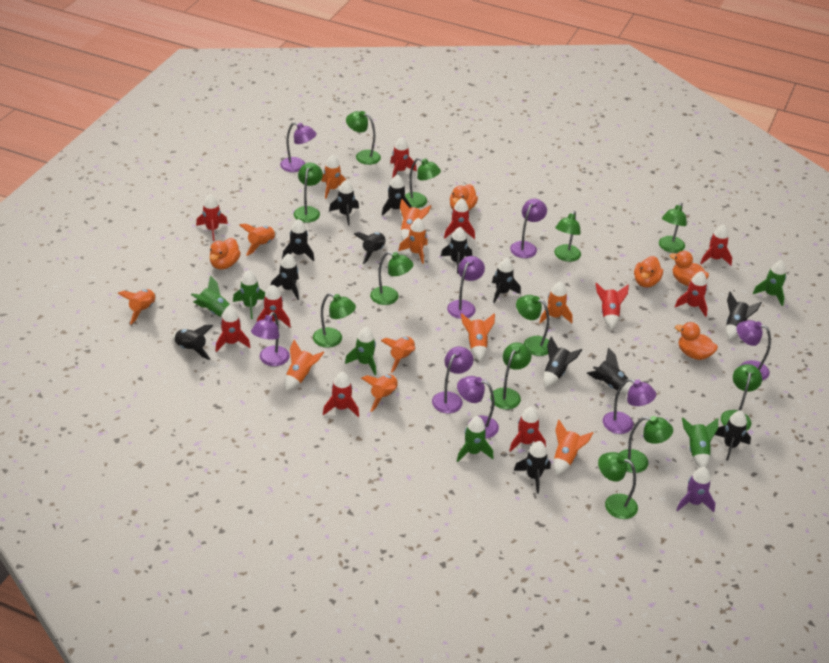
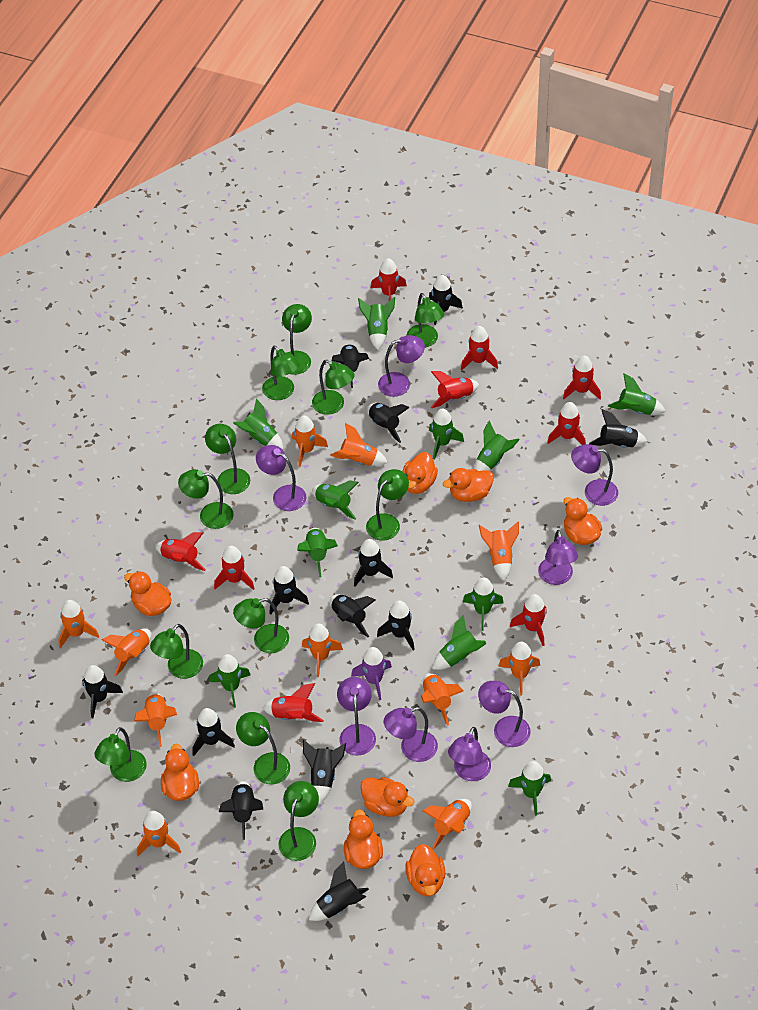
green rocket: 6 -> 11
orange duck: 5 -> 8
red rocket: 10 -> 9

